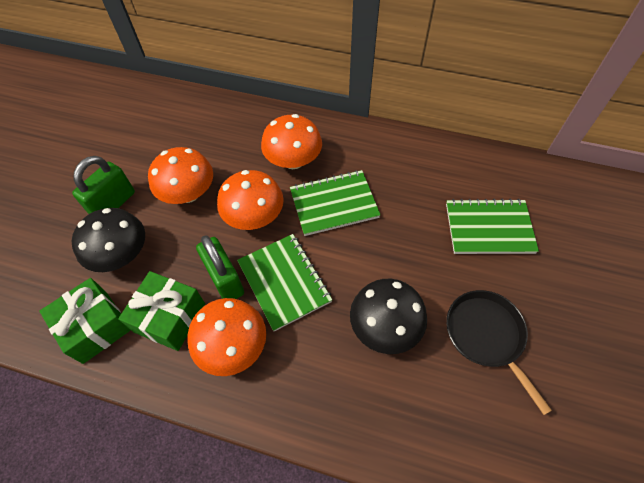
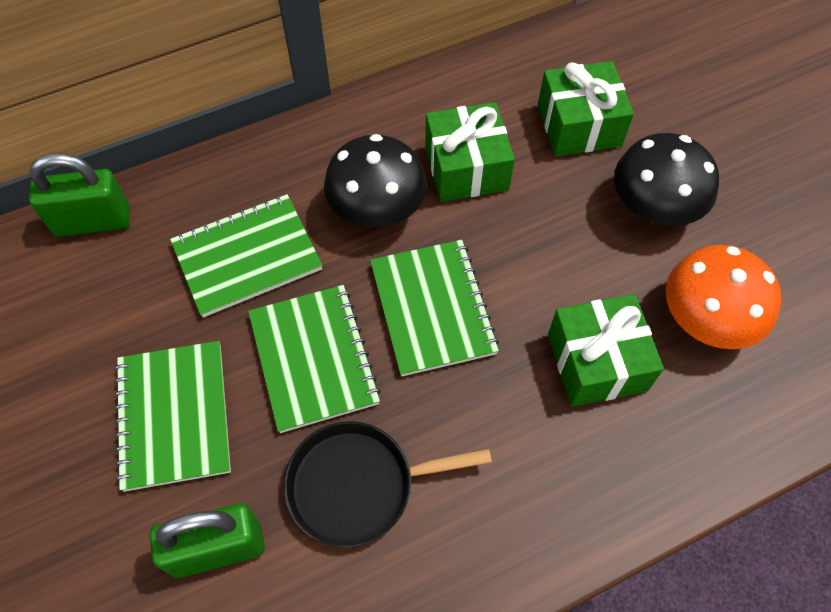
green gift: 2 -> 3
green notebook: 3 -> 4
orange mushroom: 4 -> 1

